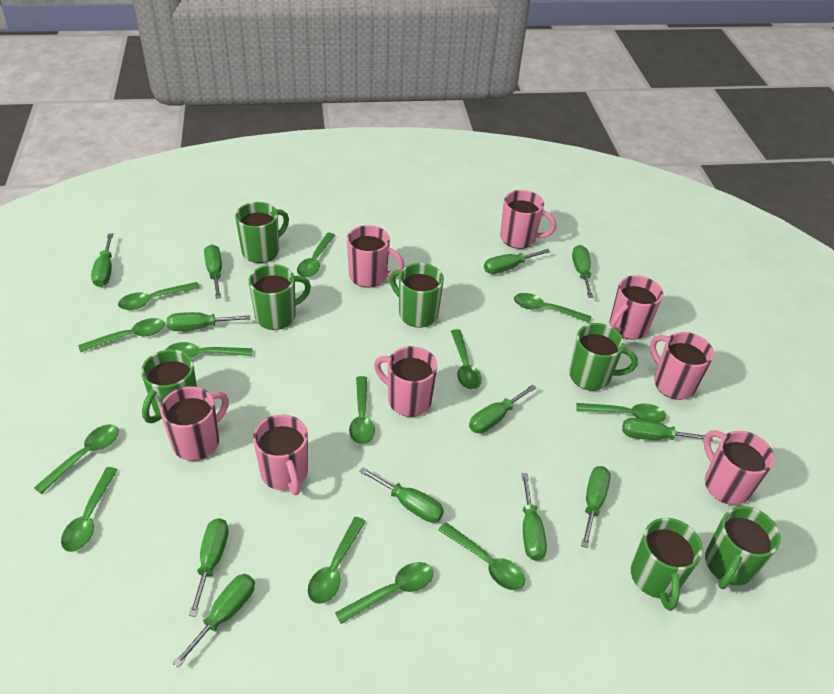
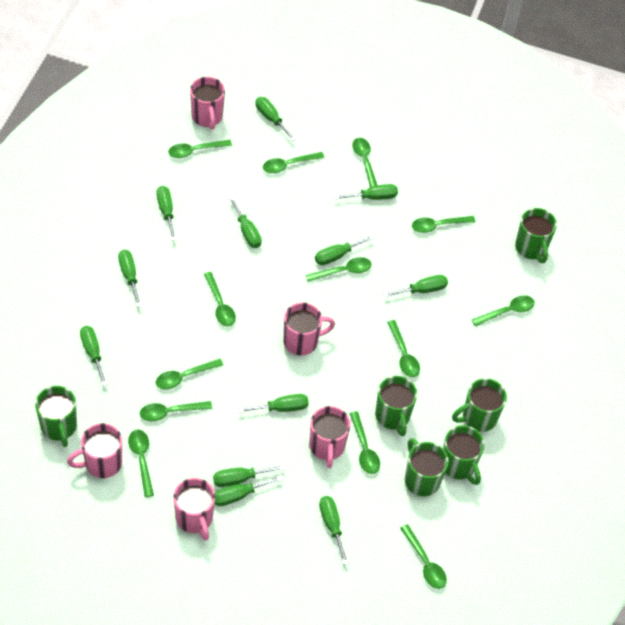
green mug: 7 -> 6
pink mug: 8 -> 5

